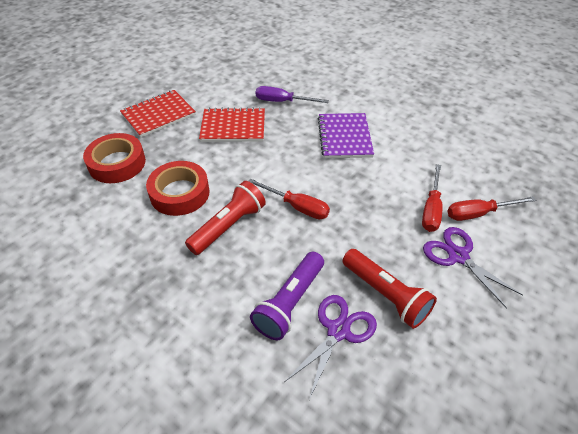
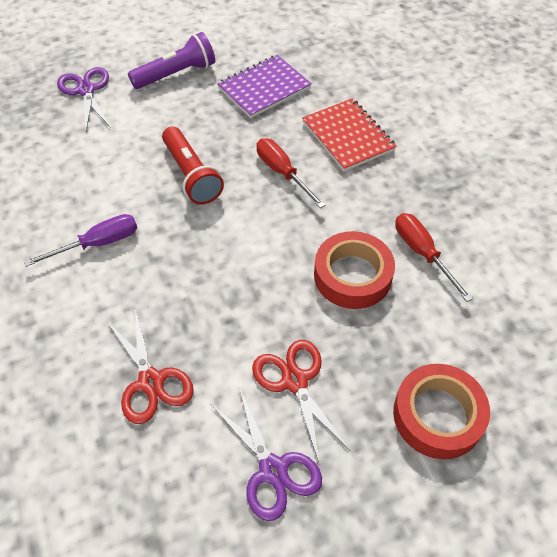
red flashlight: 2 -> 1
red notebook: 2 -> 1
red scissors: 0 -> 2
red screwdriver: 3 -> 2

